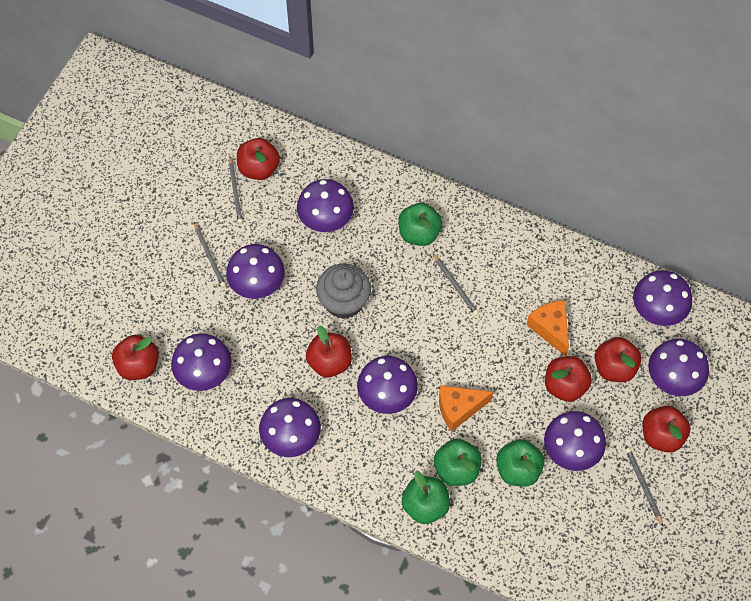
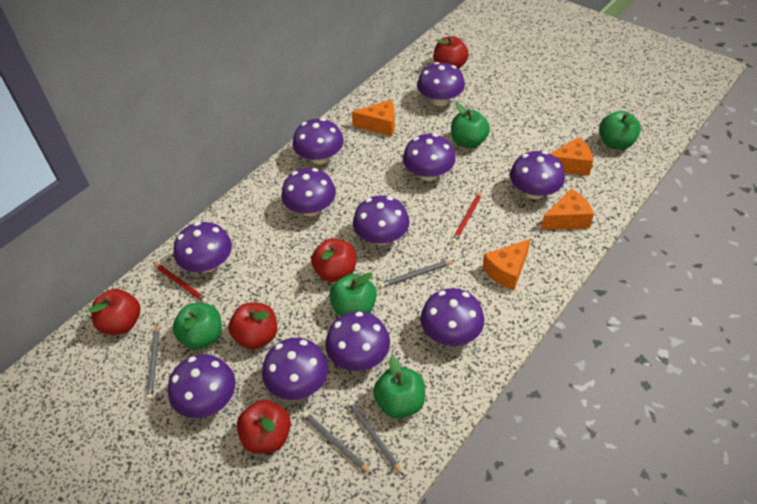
green apple: 4 -> 5
grey cupcake: 1 -> 0
orange cheese: 2 -> 4
purple mushroom: 8 -> 11
red apple: 6 -> 5
red pencil: 0 -> 2

